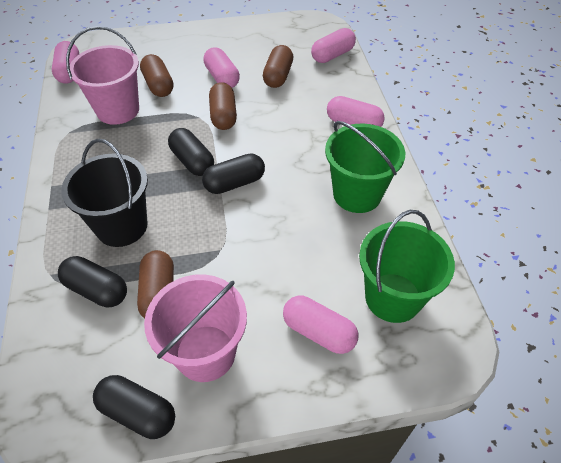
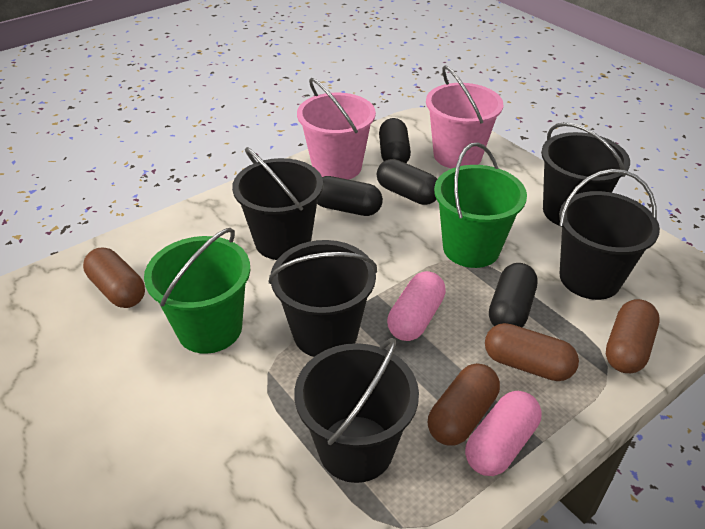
black bucket: 1 -> 5
pink capsule: 5 -> 2

